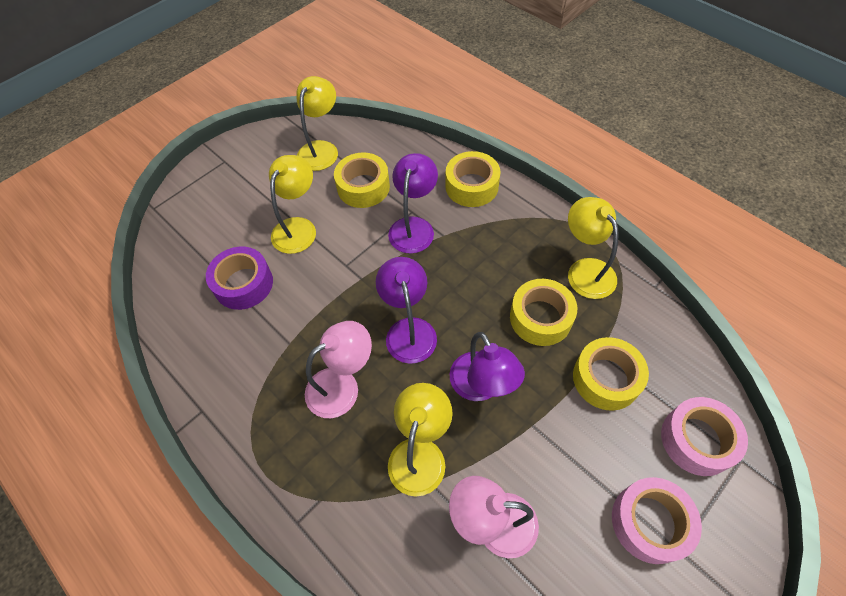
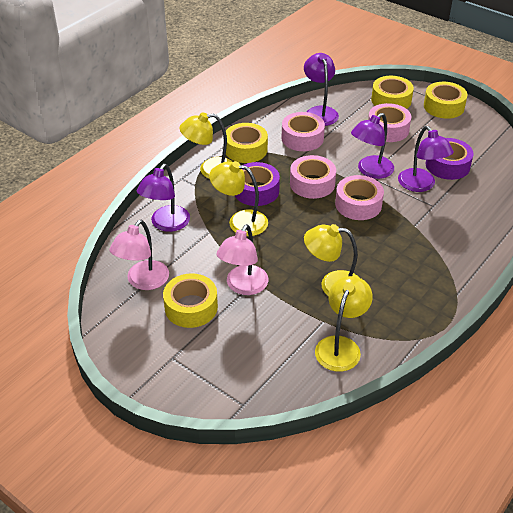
pink tape: 2 -> 4
purple lamp: 3 -> 4
purple tape: 1 -> 2

